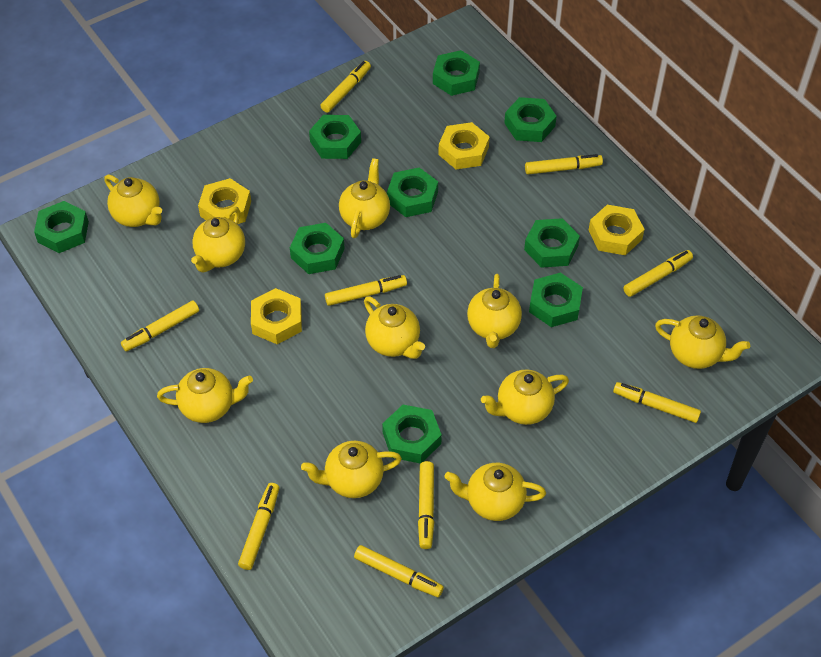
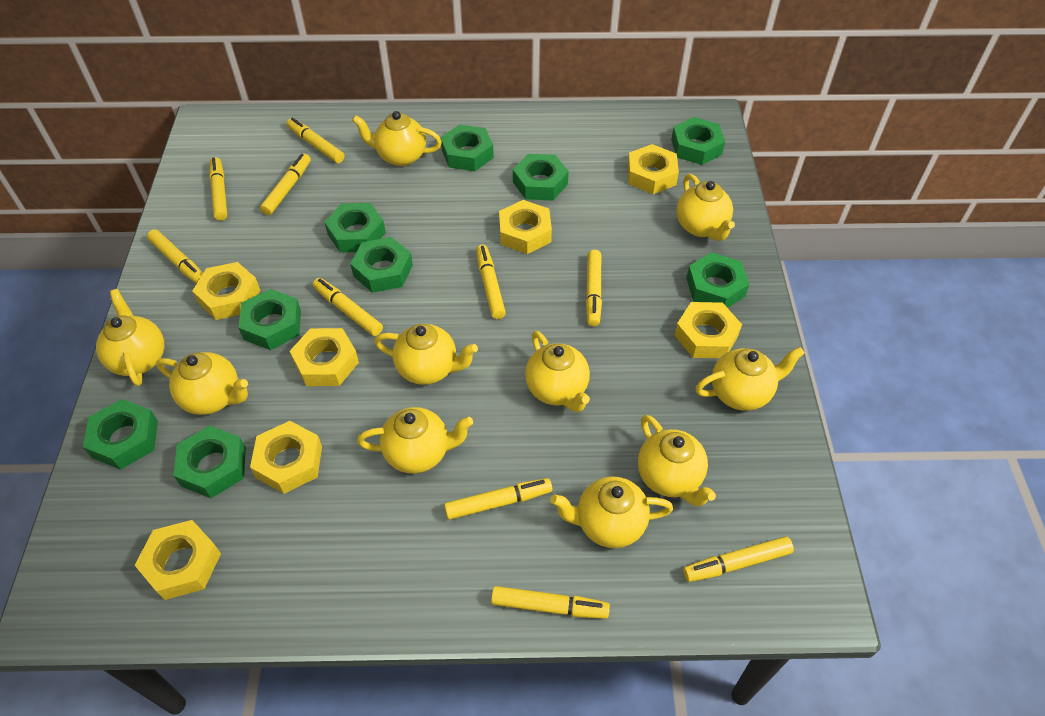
yellow marker: 9 -> 10
yellow nut: 4 -> 7

